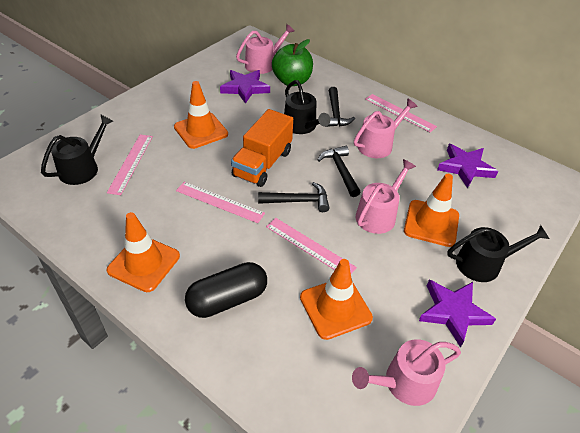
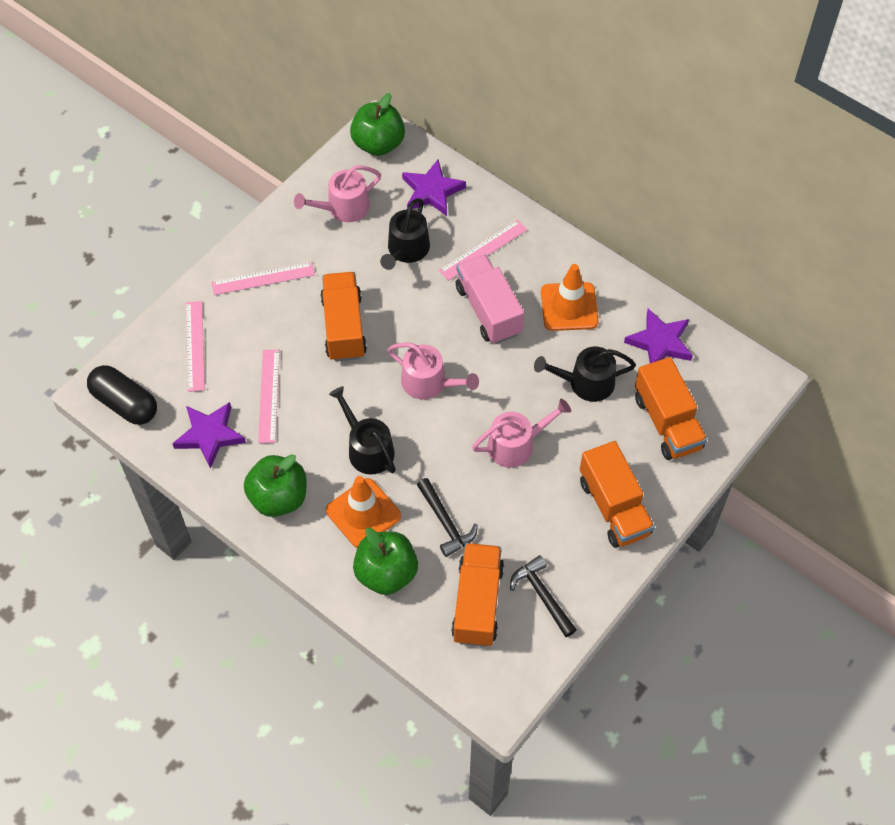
black hammer: 3 -> 2
green apple: 1 -> 3
orange traffic cone: 4 -> 2
orange truck: 1 -> 4
pink truck: 0 -> 1
pink watering can: 4 -> 3

